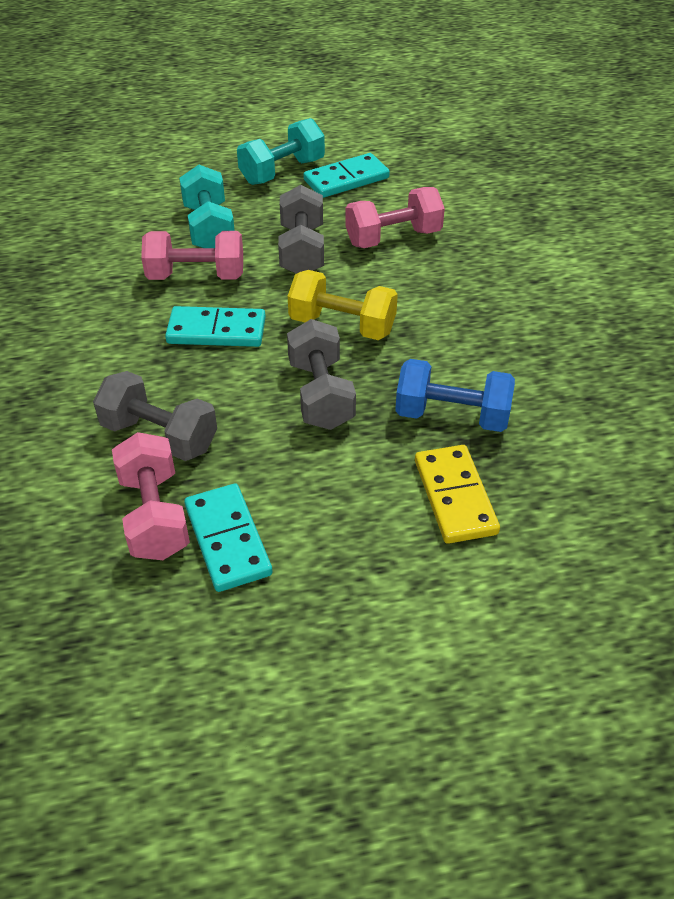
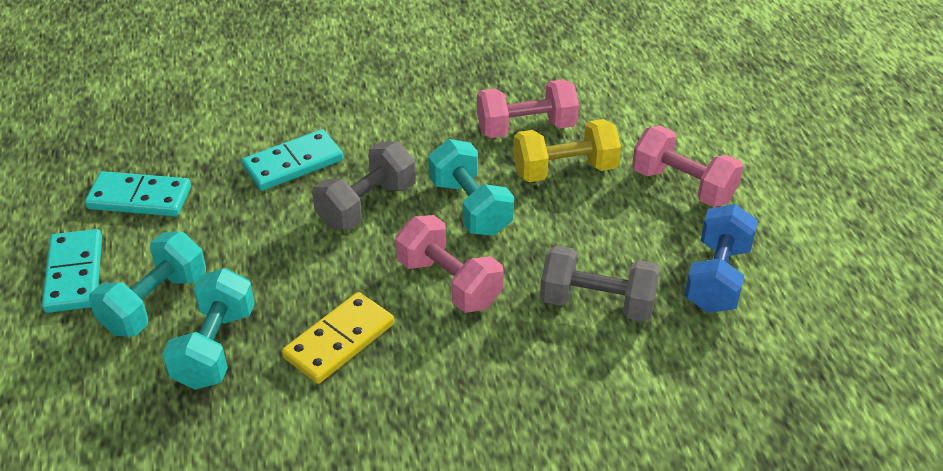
grey dumbbell: 3 -> 2
turquoise dumbbell: 2 -> 3

